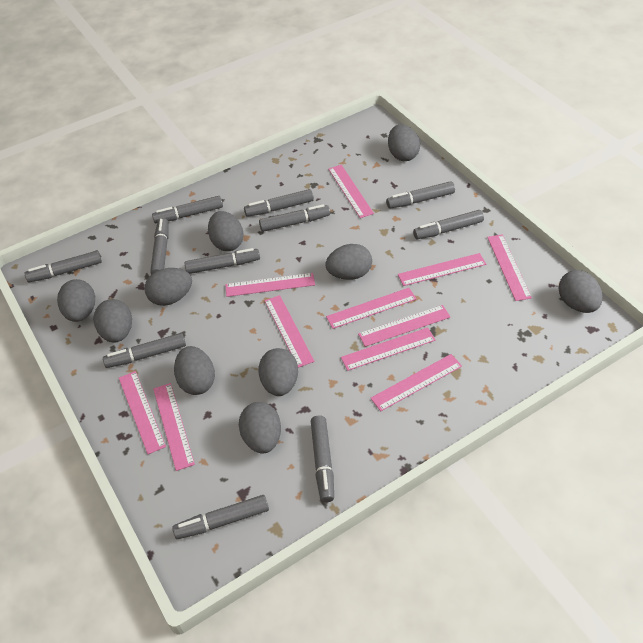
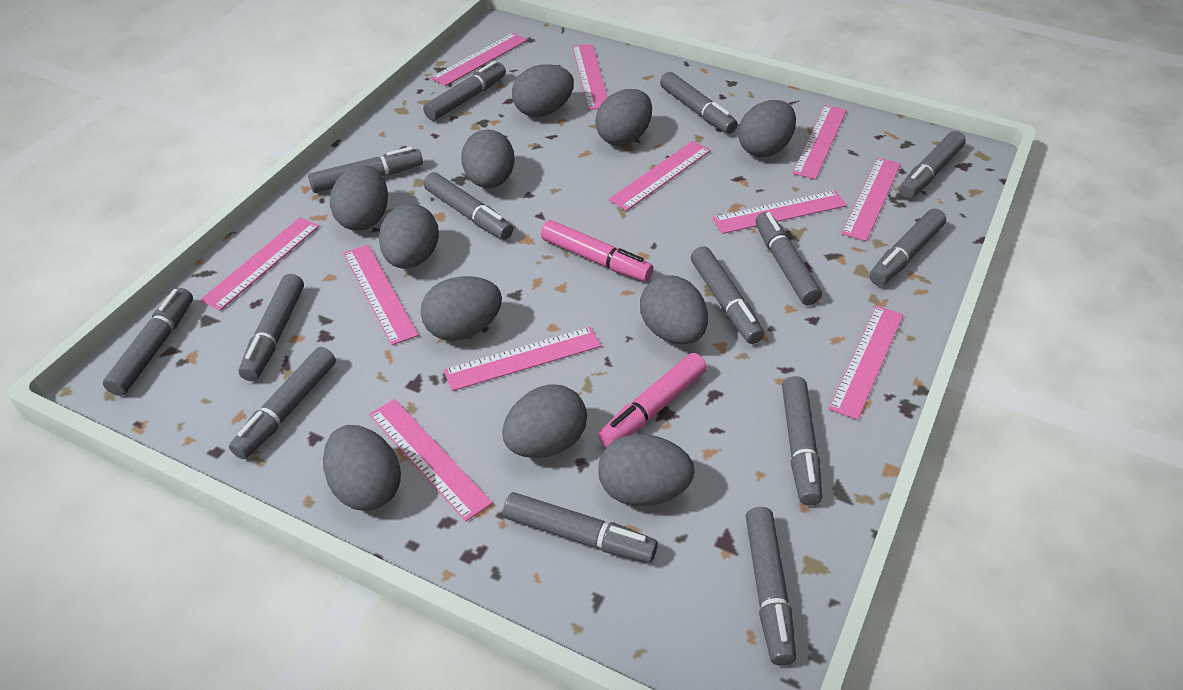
grey egg: 10 -> 11
grey marker: 11 -> 14
pink marker: 0 -> 2

